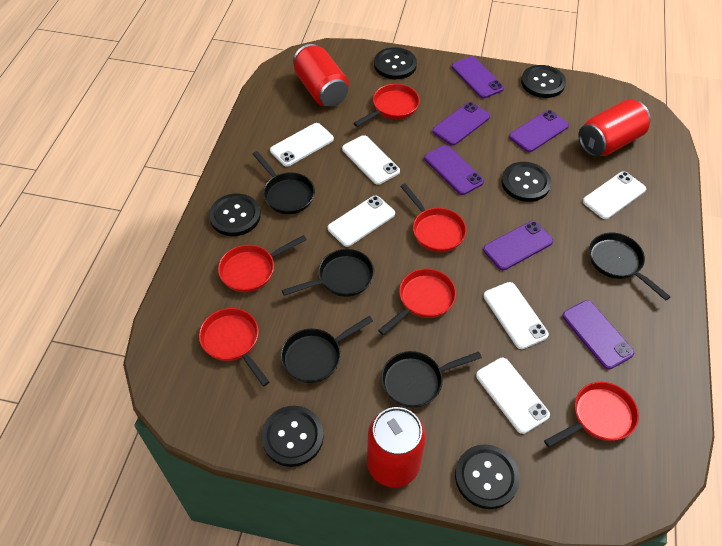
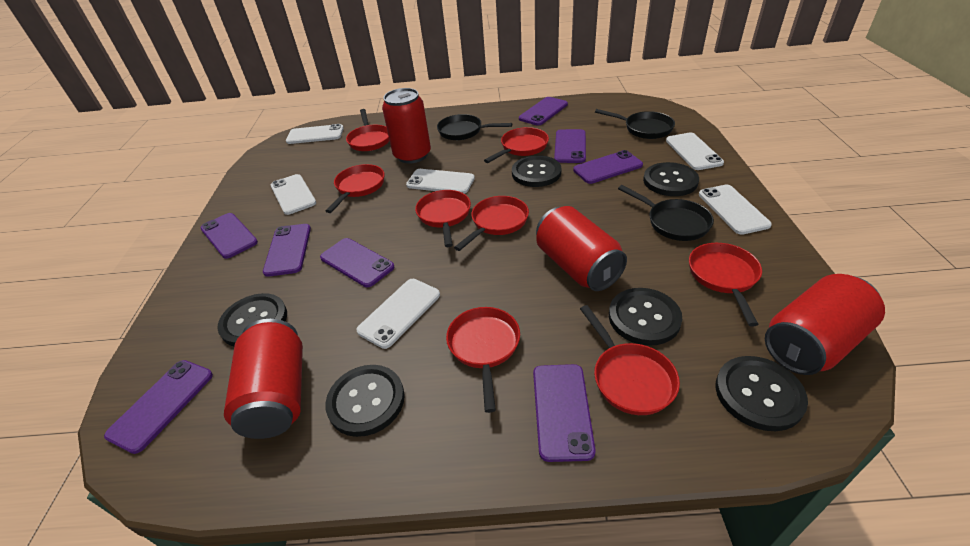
black pan: 5 -> 3
purple phone: 6 -> 8
red can: 3 -> 4
red pan: 6 -> 8

